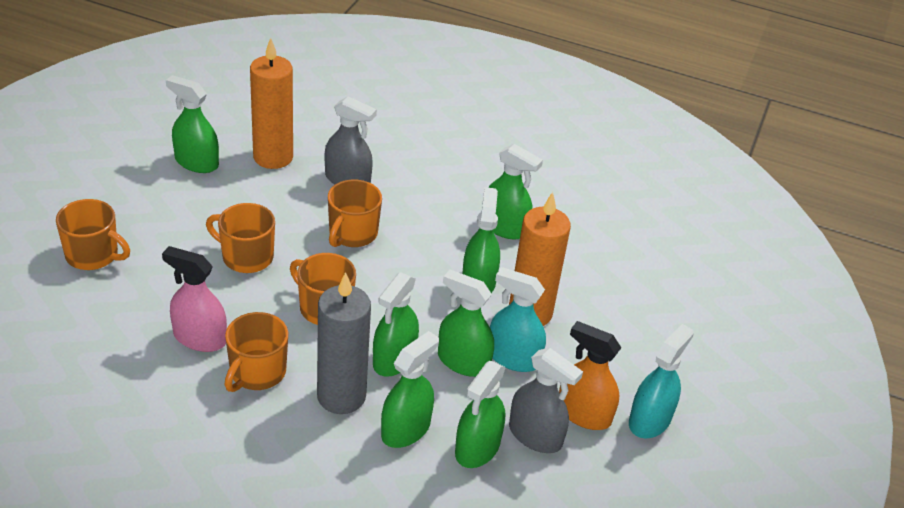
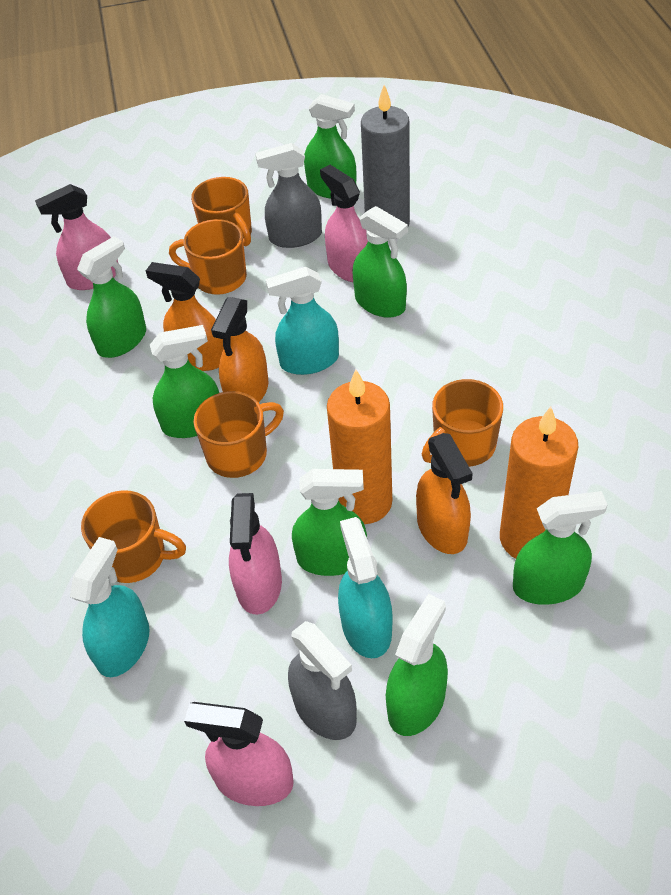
orange spray bottle: 1 -> 3
pink spray bottle: 1 -> 4
turquoise spray bottle: 2 -> 3

